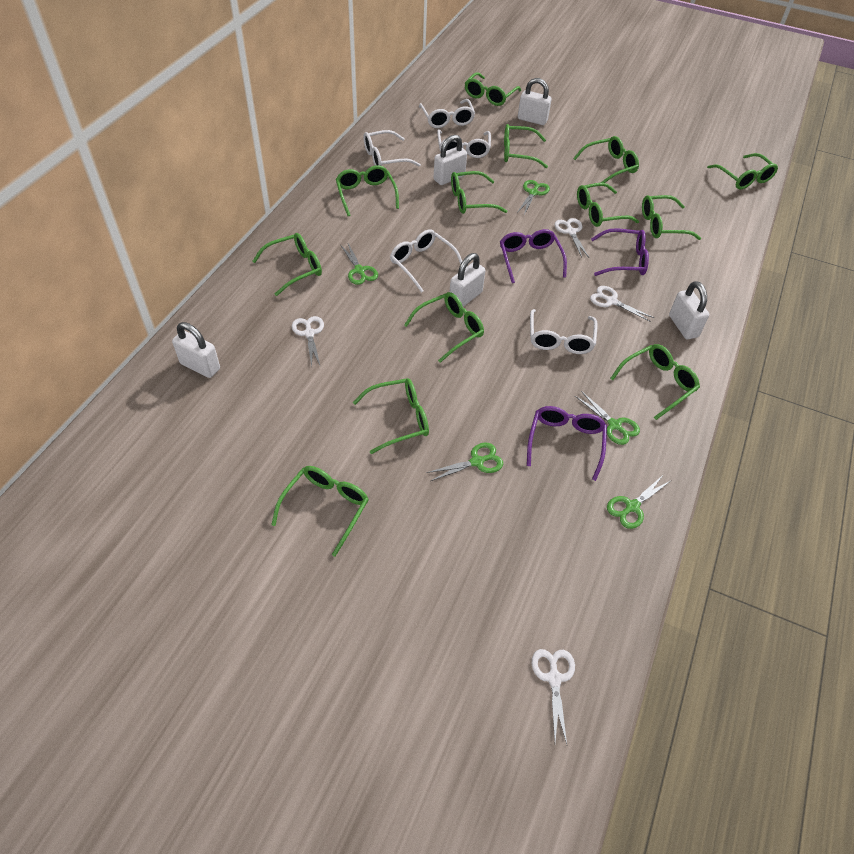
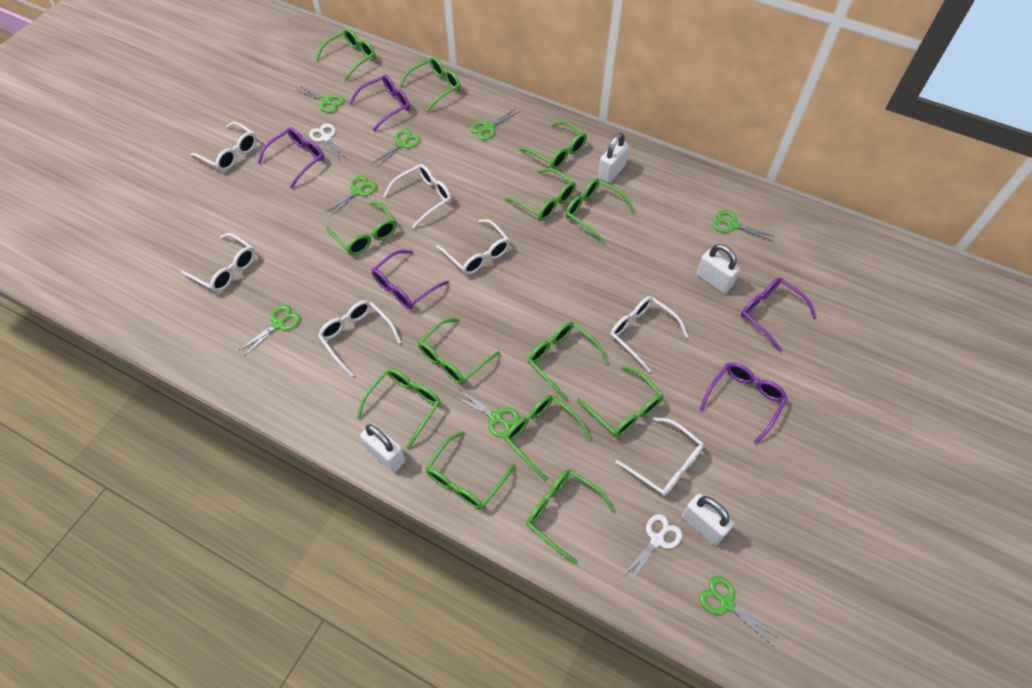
green scissors: 5 -> 8
purple glasses: 3 -> 5
white glasses: 5 -> 7
white padlock: 5 -> 4
white scissors: 4 -> 2

